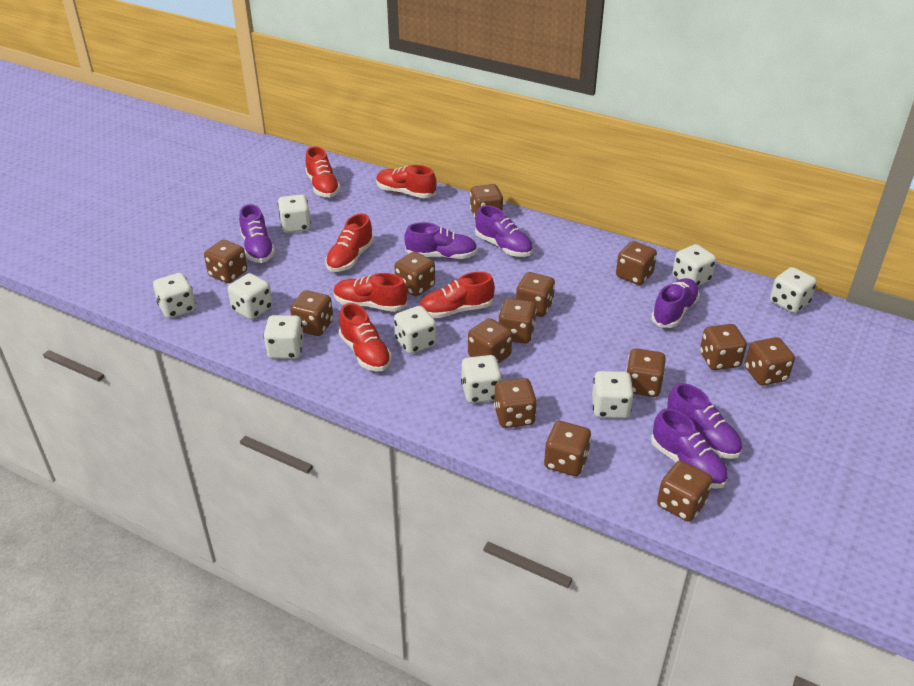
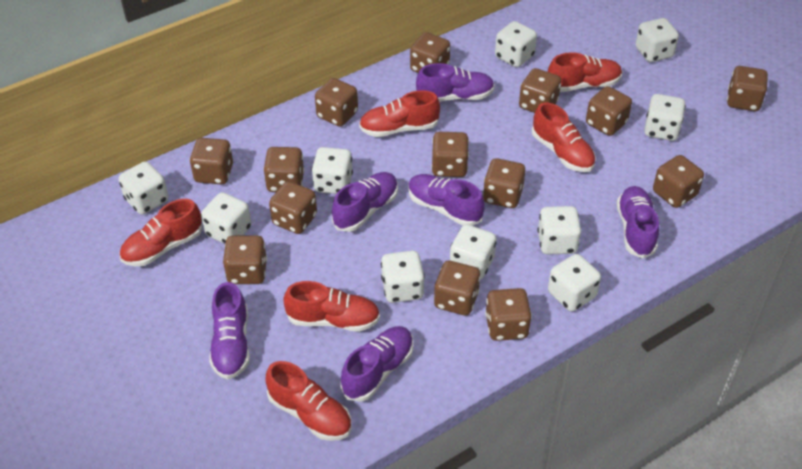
white dice: 9 -> 10

